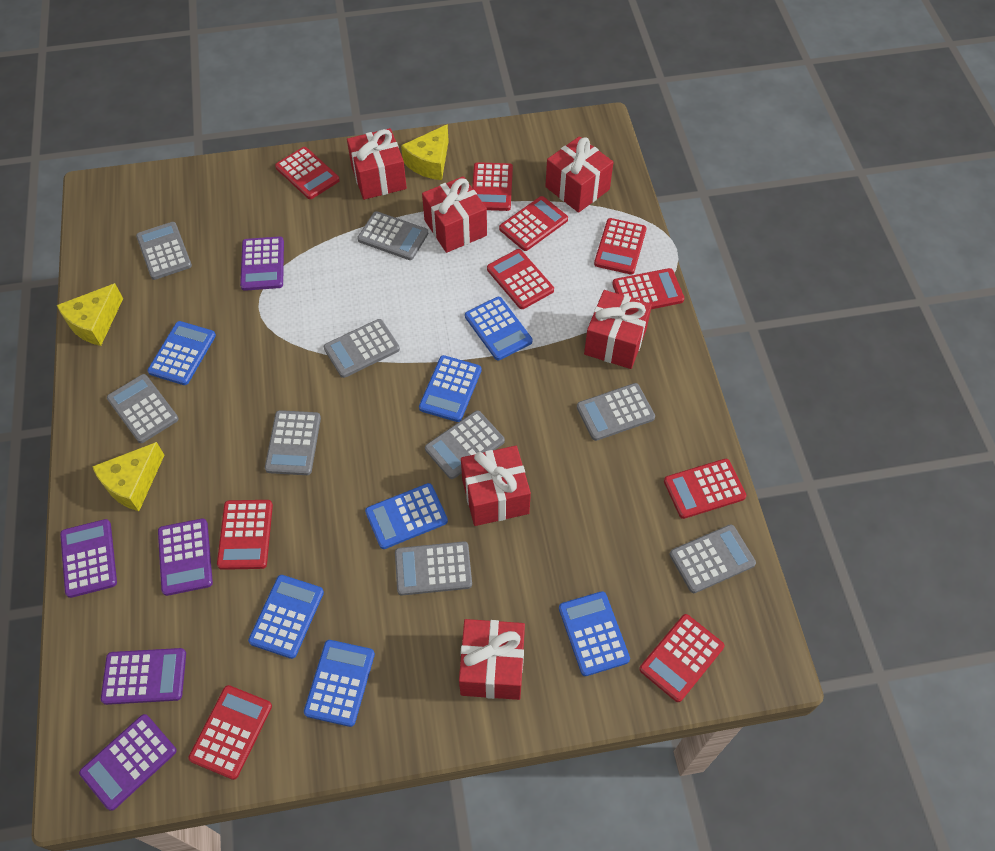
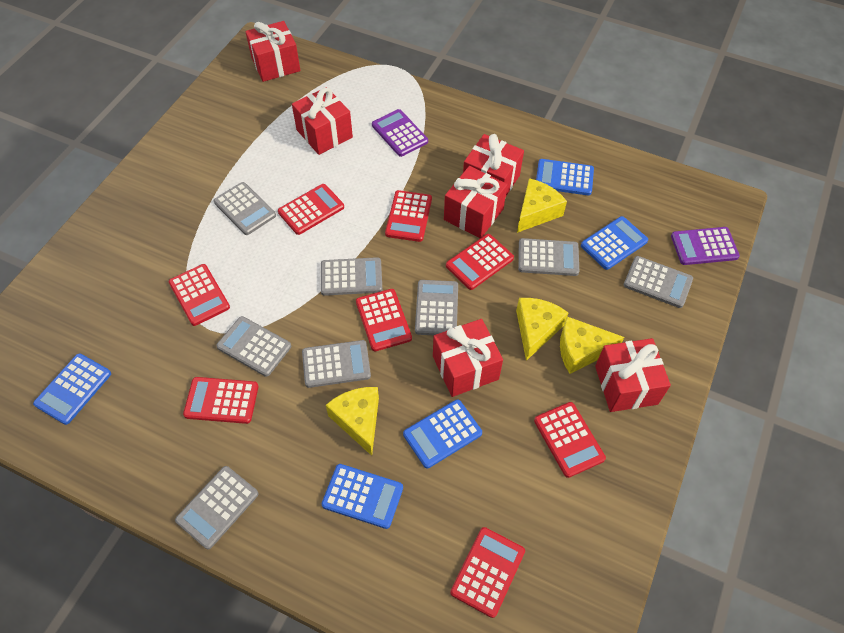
blue calculator: 7 -> 5
grey calculator: 9 -> 8
purple calculator: 5 -> 2
red calculator: 10 -> 8
yellow cheese: 3 -> 4

